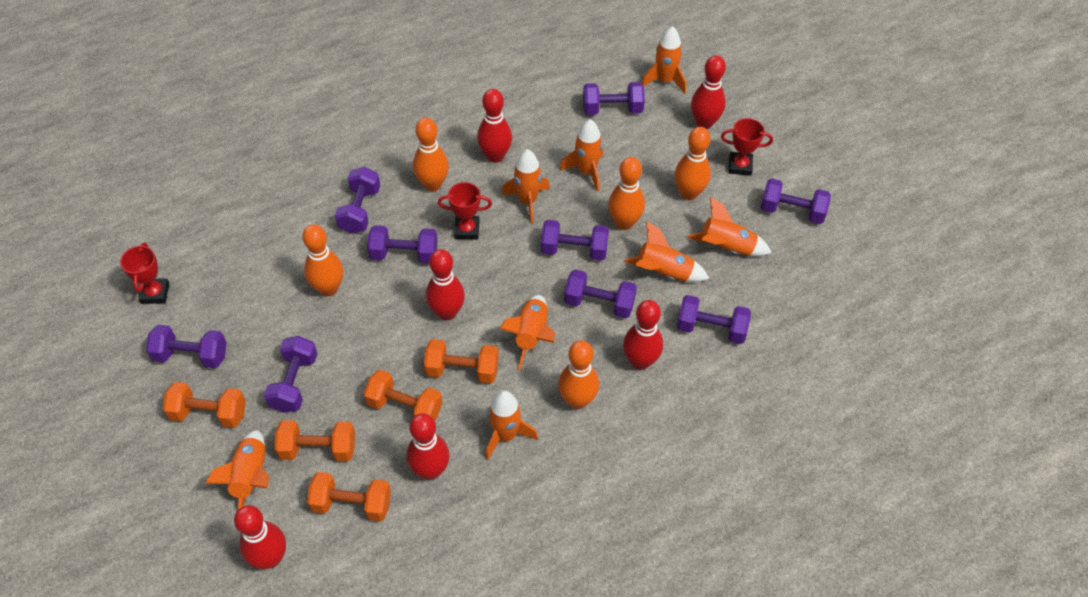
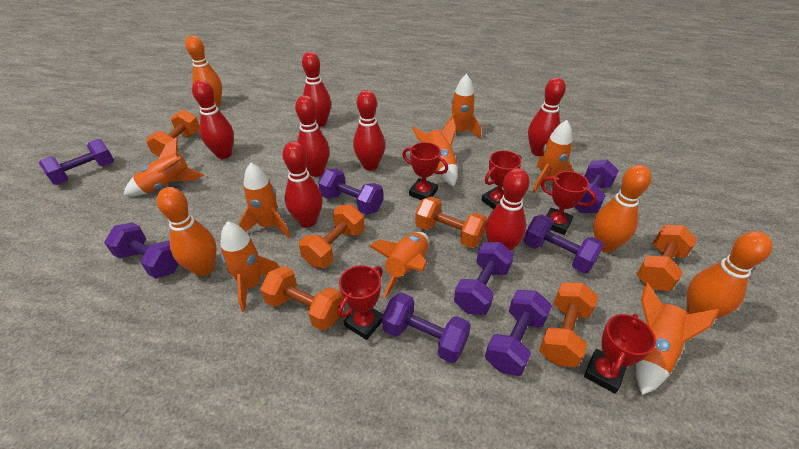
orange bowling pin: 5 -> 4
orange dumbbell: 5 -> 6
purple dumbbell: 9 -> 8
red bowling pin: 6 -> 7
red trophy: 3 -> 5

